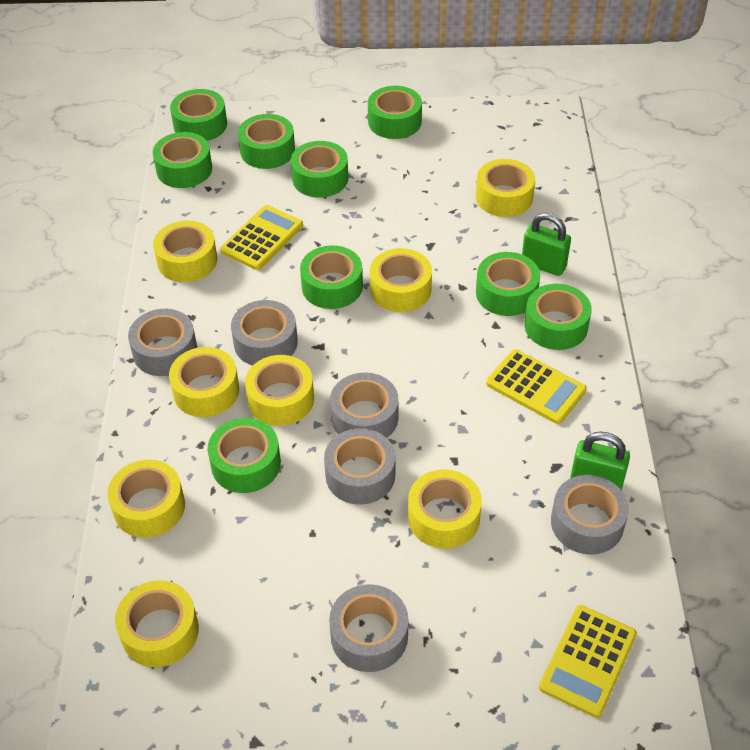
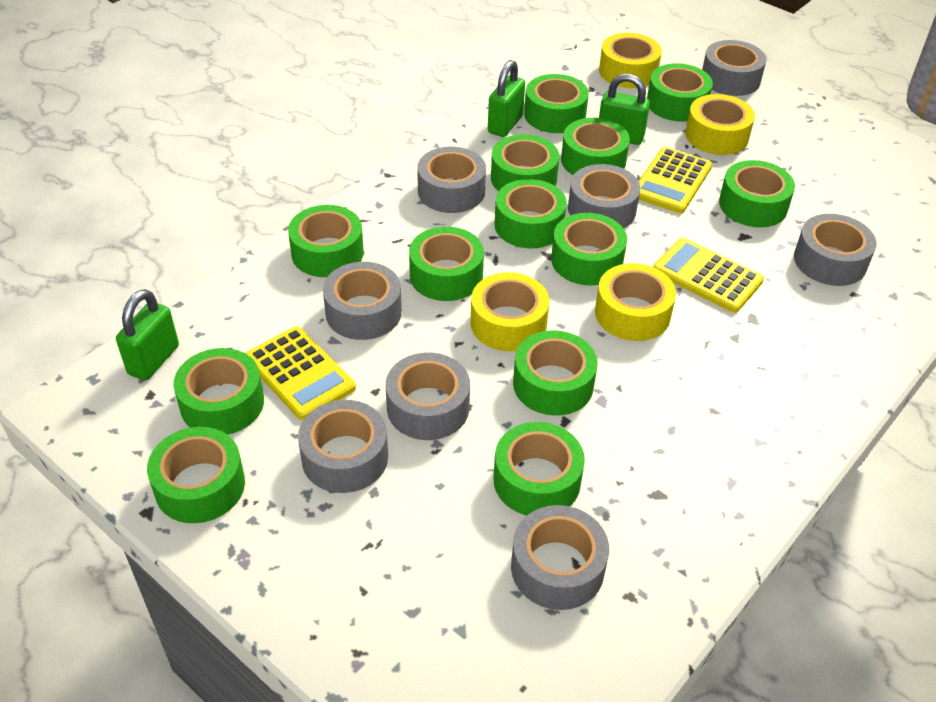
green padlock: 2 -> 3
green tape: 9 -> 13
grey tape: 6 -> 8
yellow tape: 8 -> 4

